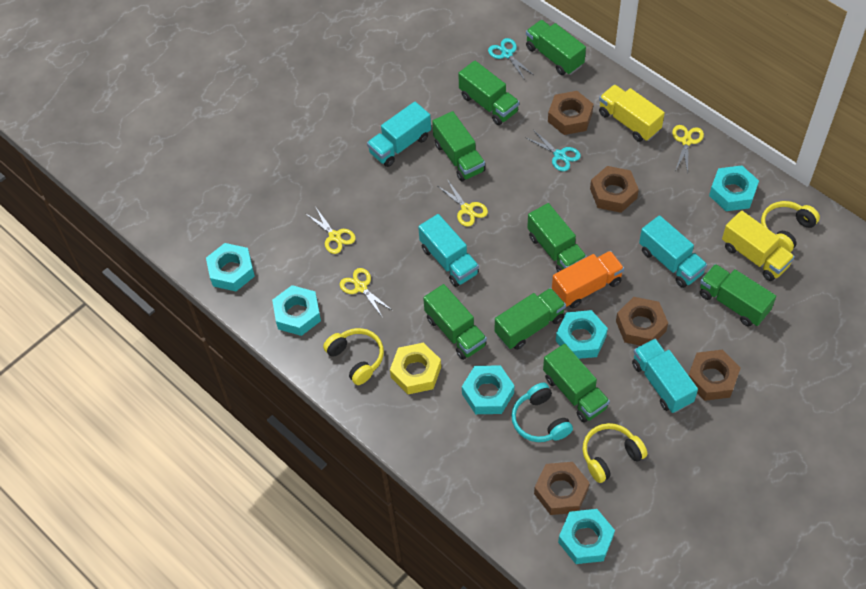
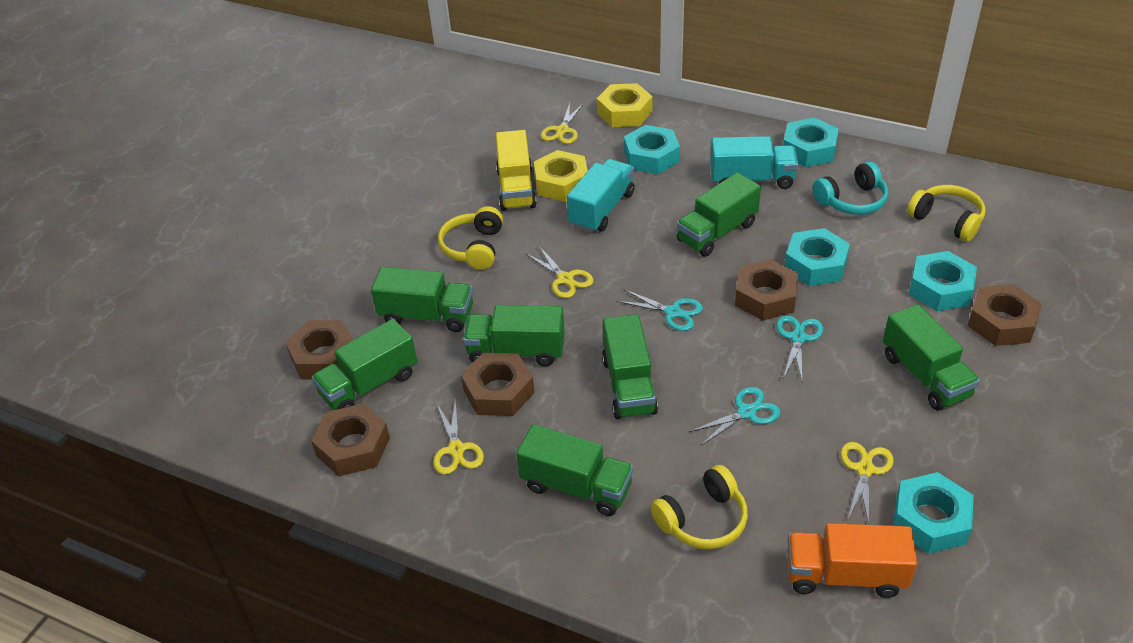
green truck: 8 -> 7
turquoise nut: 6 -> 5
turquoise scissors: 2 -> 3
turquoise truck: 4 -> 2
yellow nut: 1 -> 2
yellow truck: 2 -> 1

